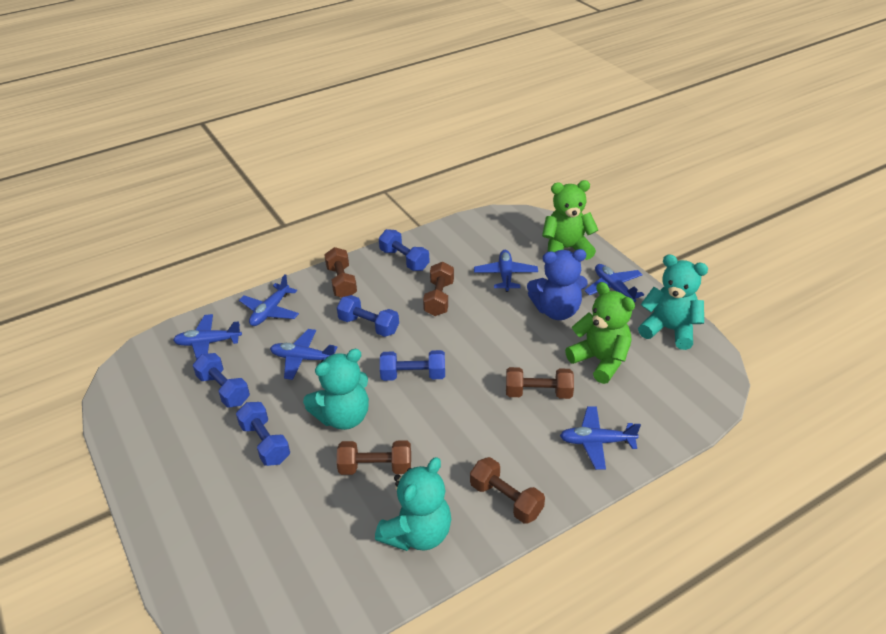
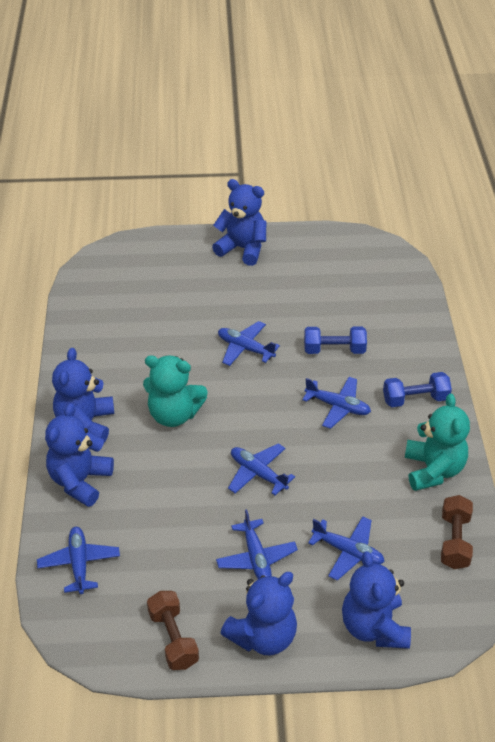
blue dumbbell: 5 -> 2
blue teddy bear: 1 -> 5
brown dumbbell: 5 -> 2
green teddy bear: 2 -> 0
turquoise teddy bear: 3 -> 2

